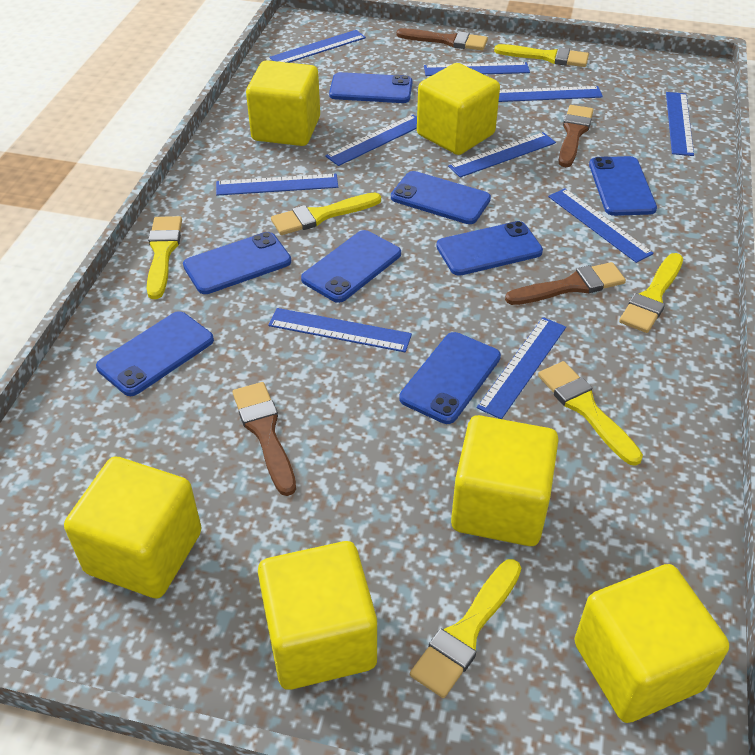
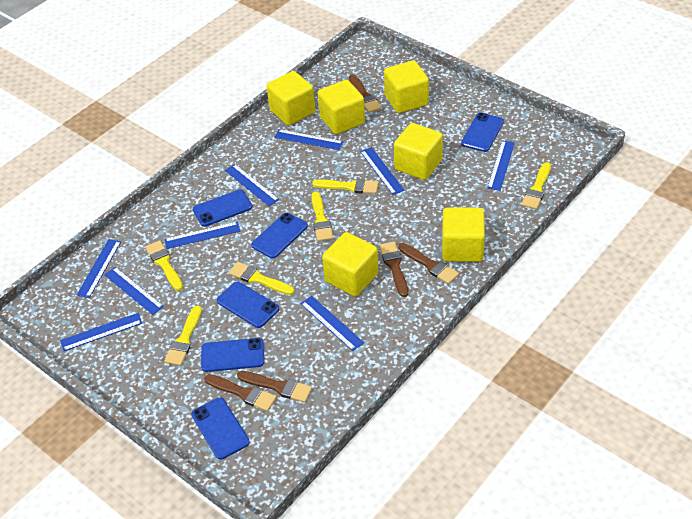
blue phone: 8 -> 6
blue ruler: 10 -> 9
brown brush: 4 -> 5

